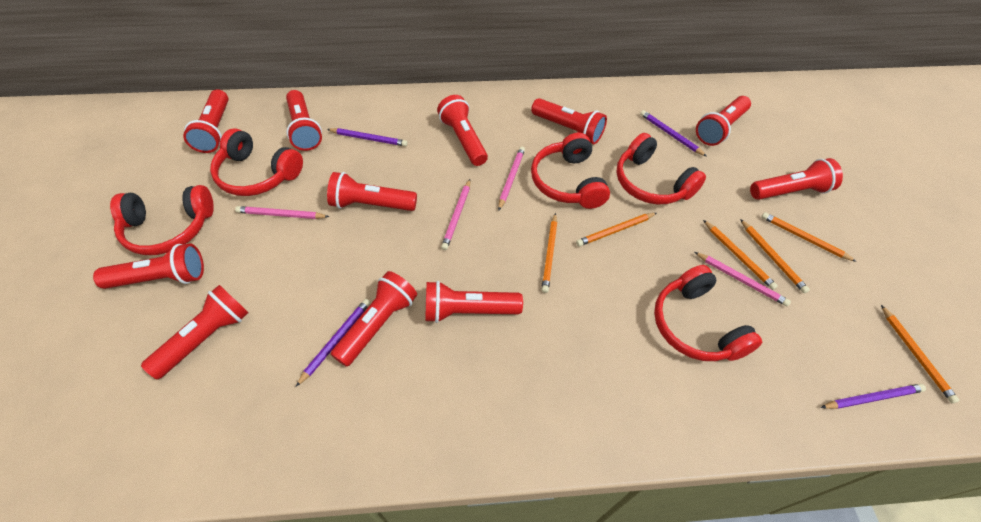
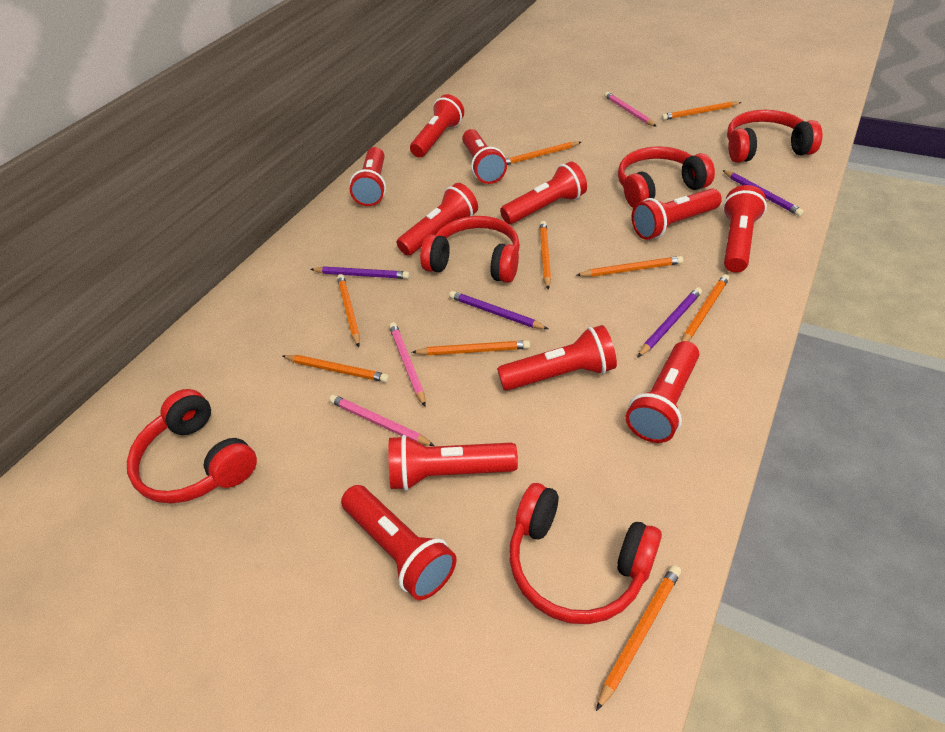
orange pencil: 6 -> 9
pink pencil: 4 -> 3

